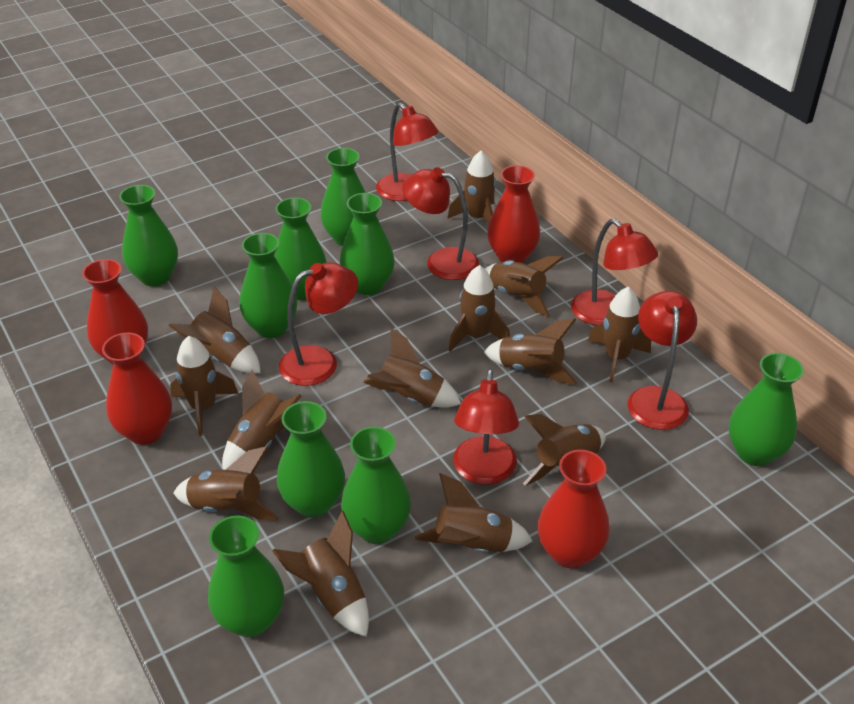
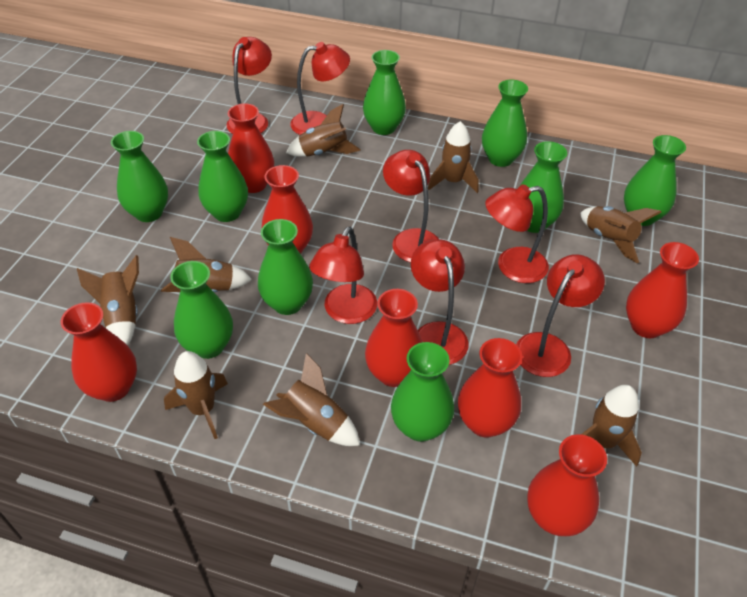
brown rocket: 13 -> 8
red lamp: 6 -> 7
red vase: 4 -> 7

